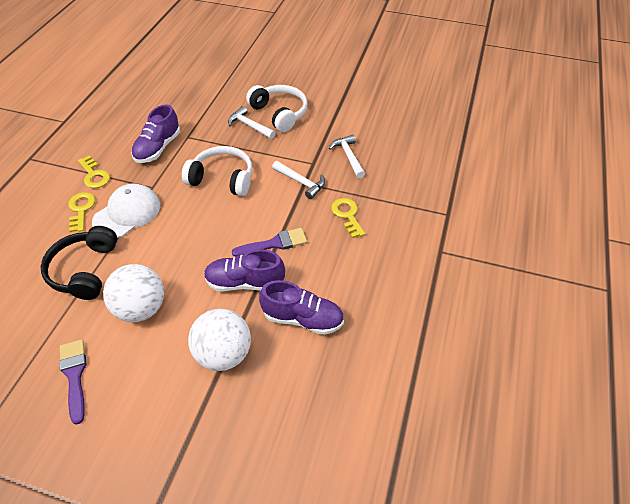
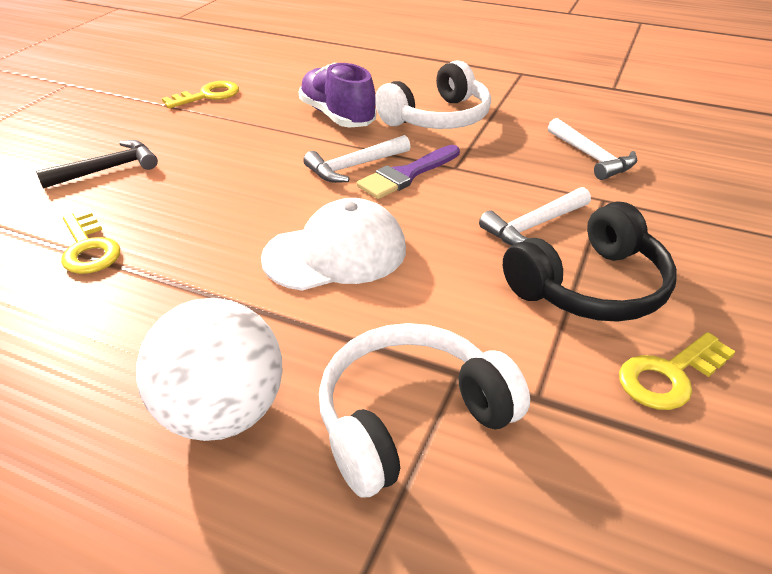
black hammer: 0 -> 1
purple brush: 2 -> 1
purple shoe: 3 -> 1
white ball: 2 -> 1

